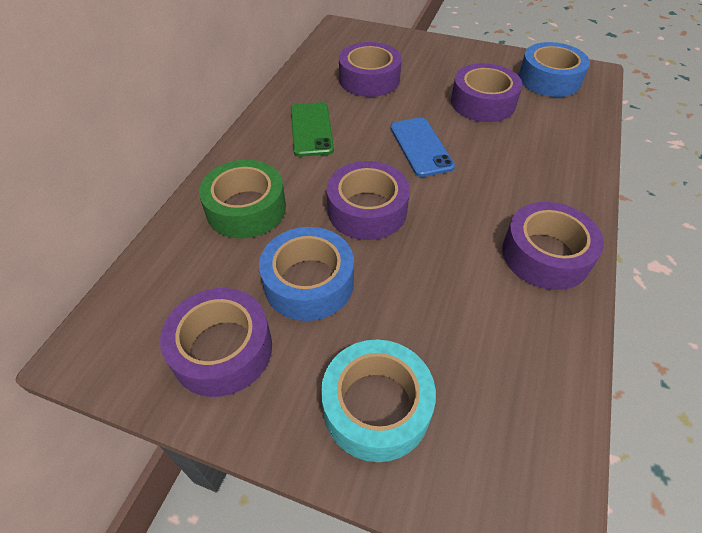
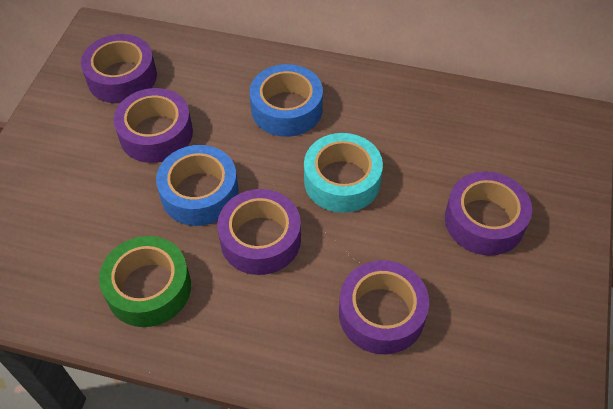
blue phone: 1 -> 0
green phone: 1 -> 0

